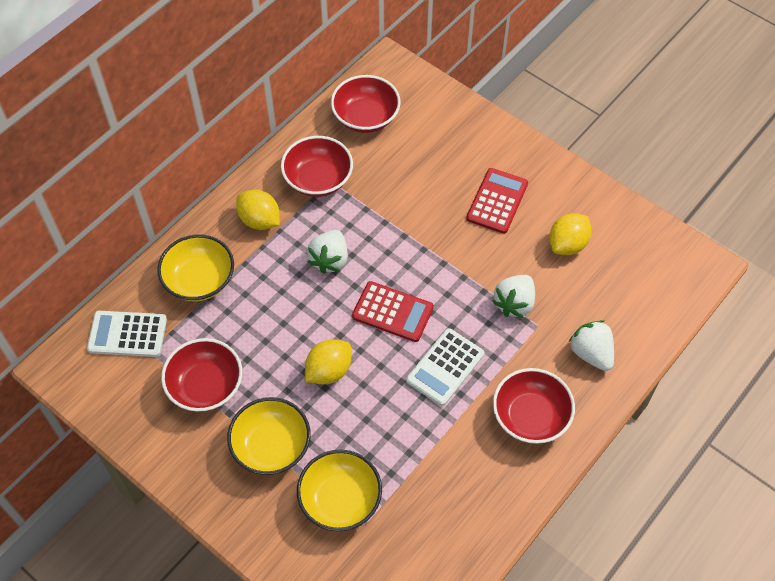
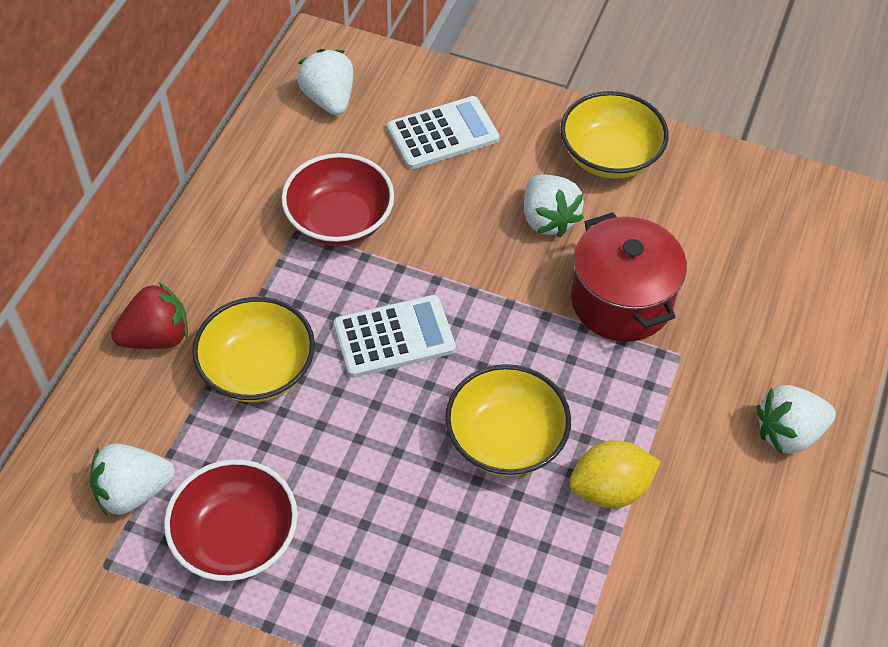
red bowl: 4 -> 2
red calculator: 2 -> 0
red pot: 0 -> 1
red strawberry: 0 -> 1
white strawberry: 3 -> 4
yellow lemon: 3 -> 1

